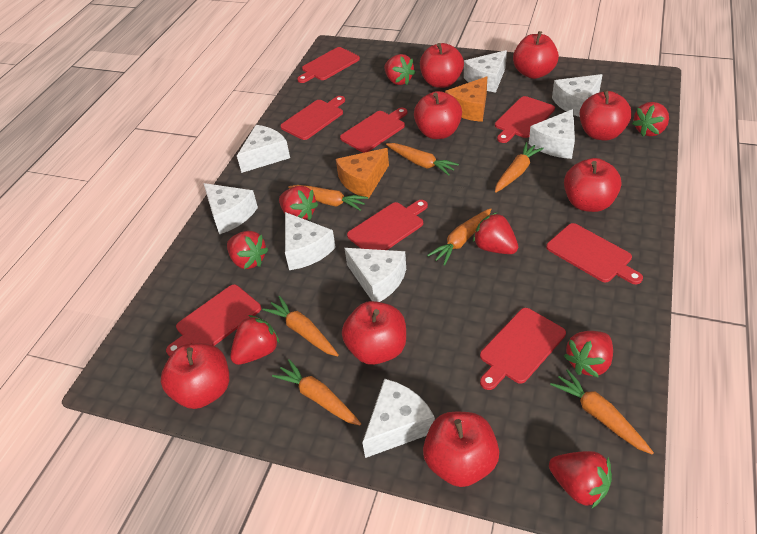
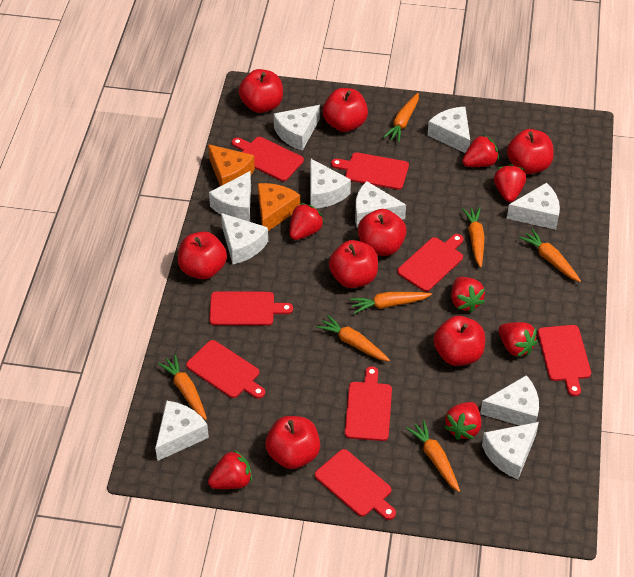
red strawberry: 8 -> 7
white cheese: 8 -> 10

